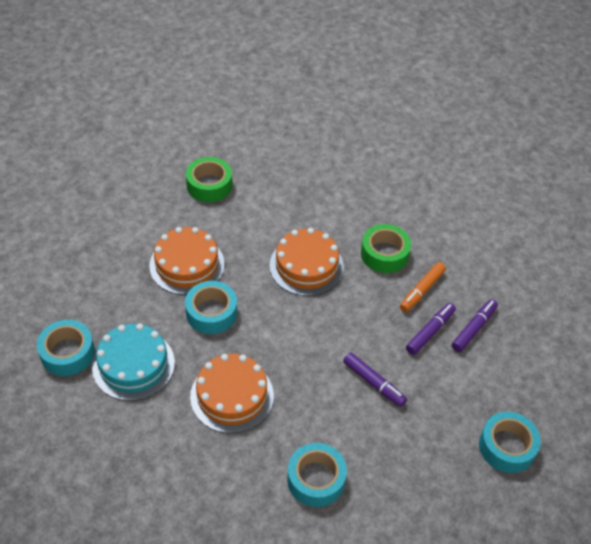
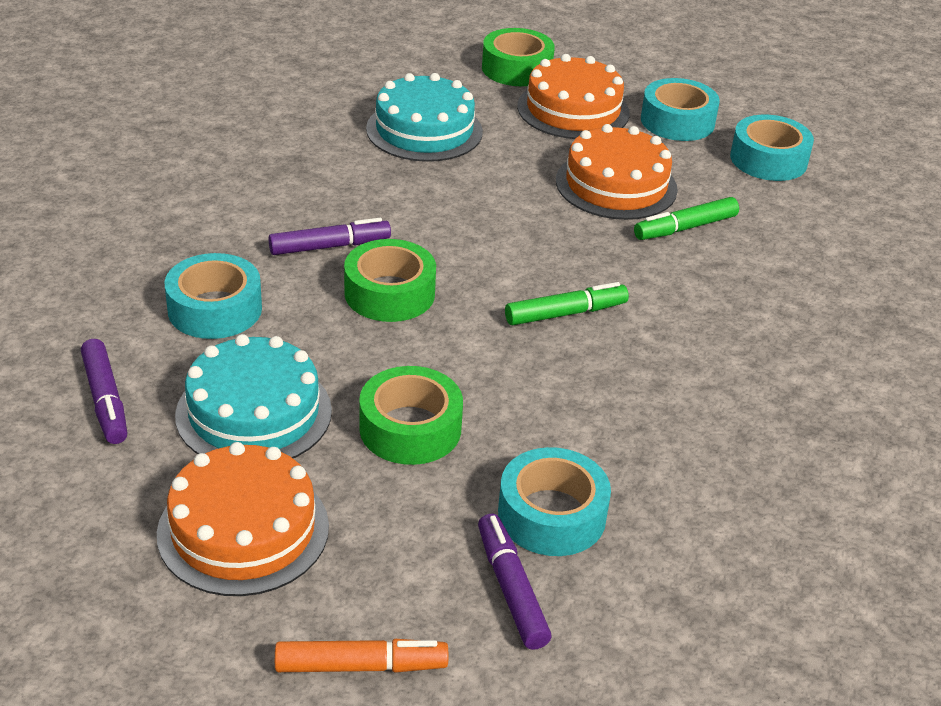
green marker: 0 -> 2
green tape: 2 -> 3
turquoise cake: 1 -> 2

